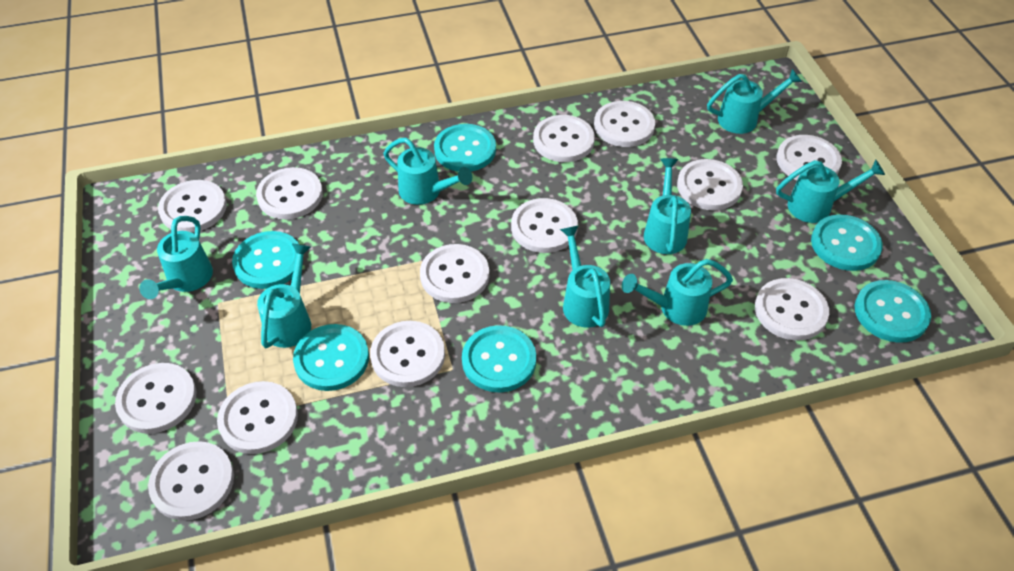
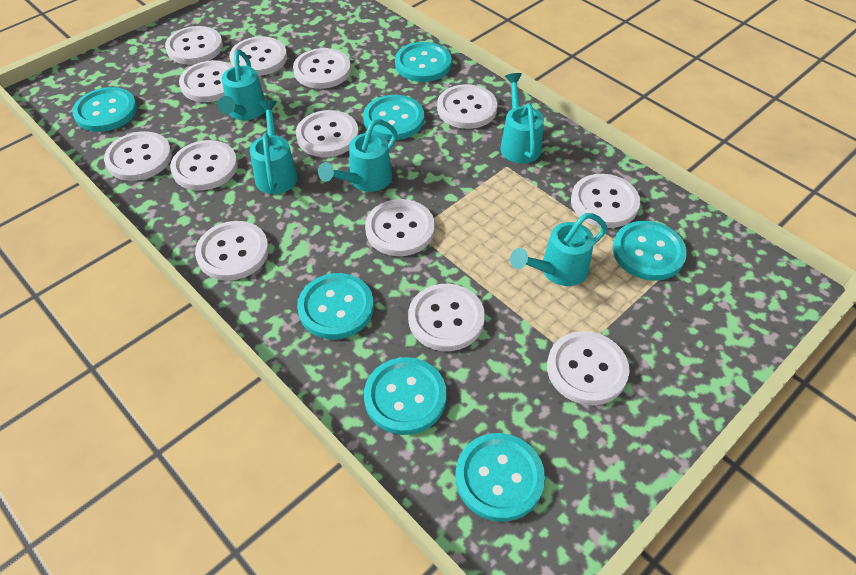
turquoise button: 6 -> 7
turquoise watering can: 8 -> 5

